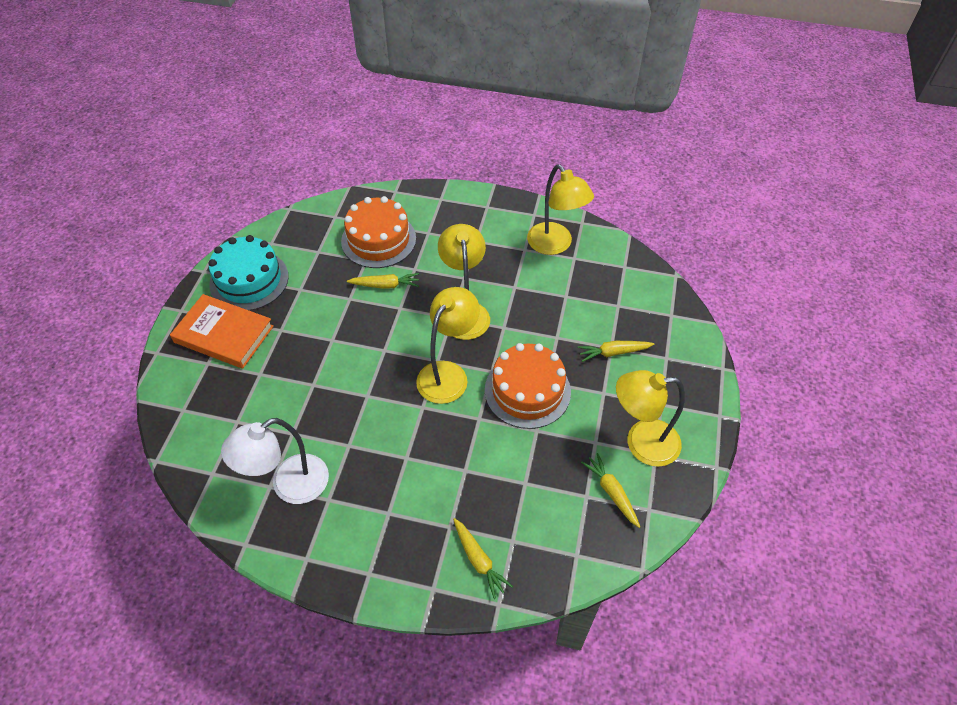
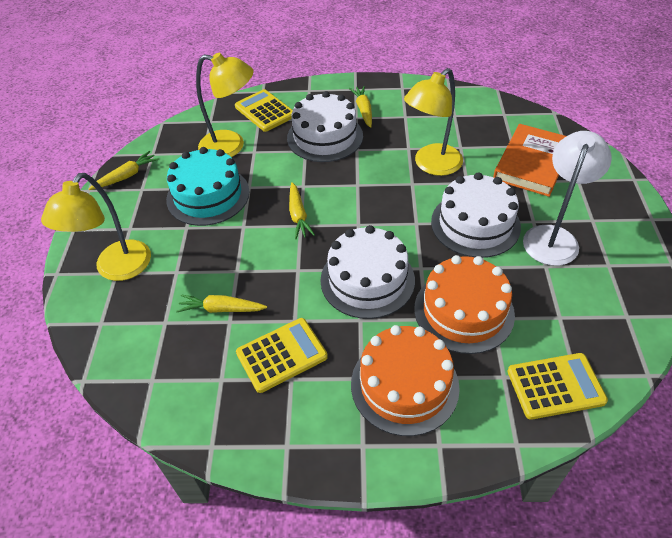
white cake: 0 -> 3
yellow calculator: 0 -> 3
yellow lamp: 4 -> 3

